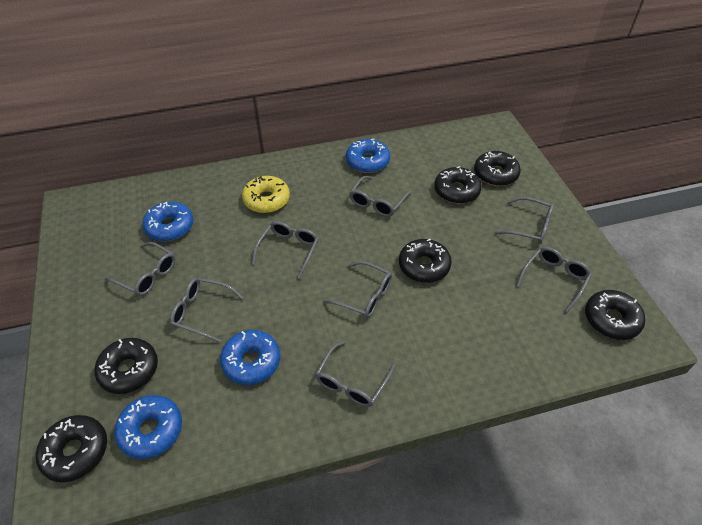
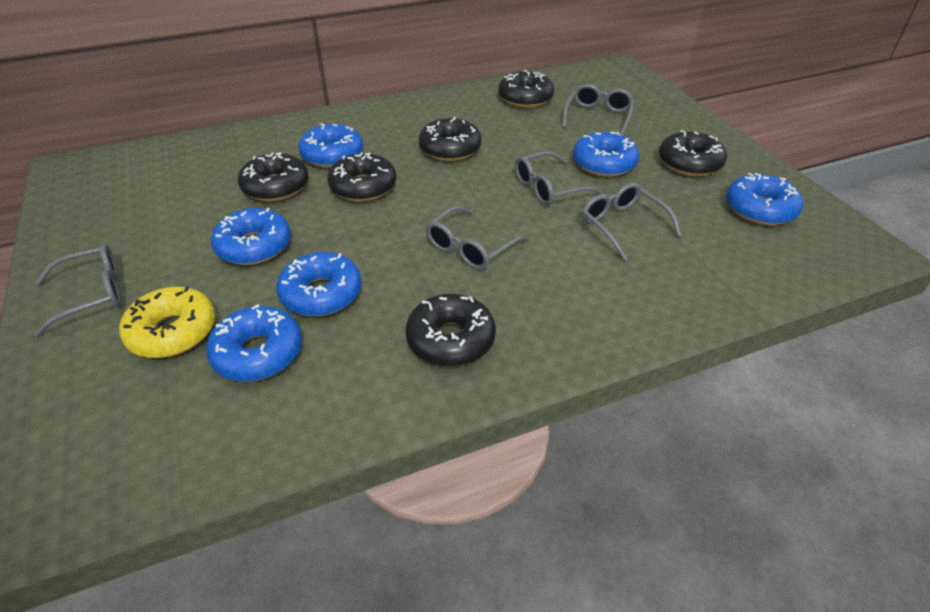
blue donut: 4 -> 6
grey glasses: 8 -> 5

